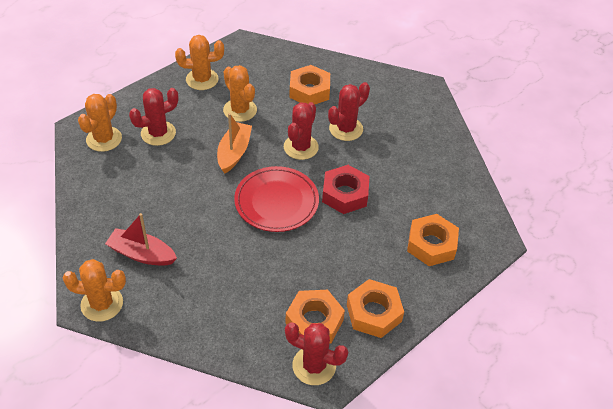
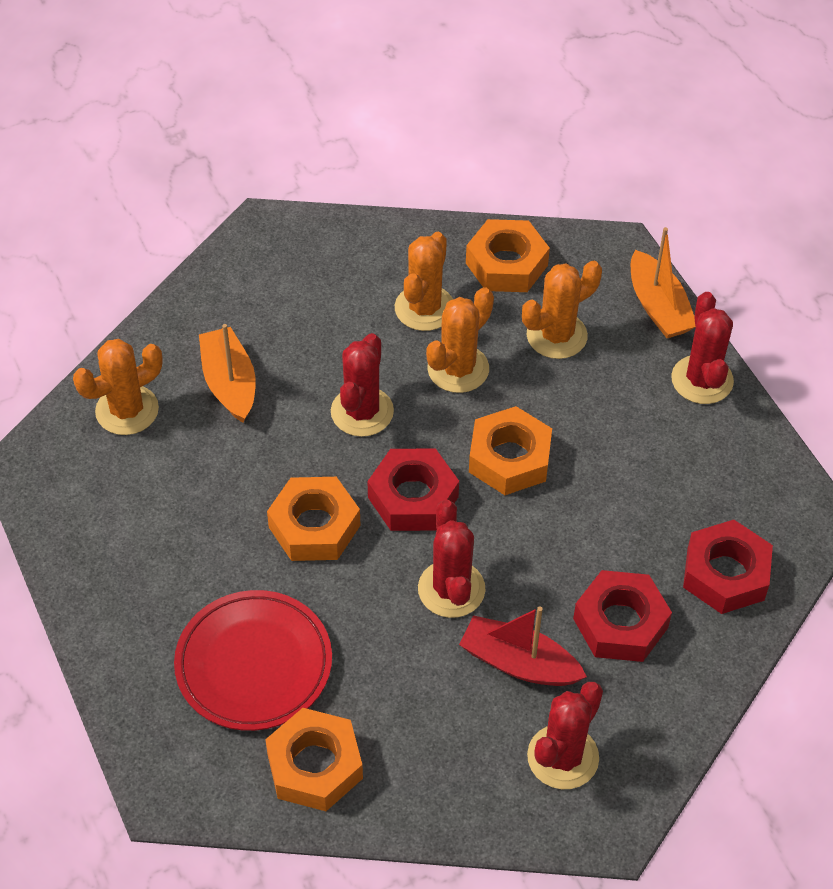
orange boat: 1 -> 2
red nut: 1 -> 3

